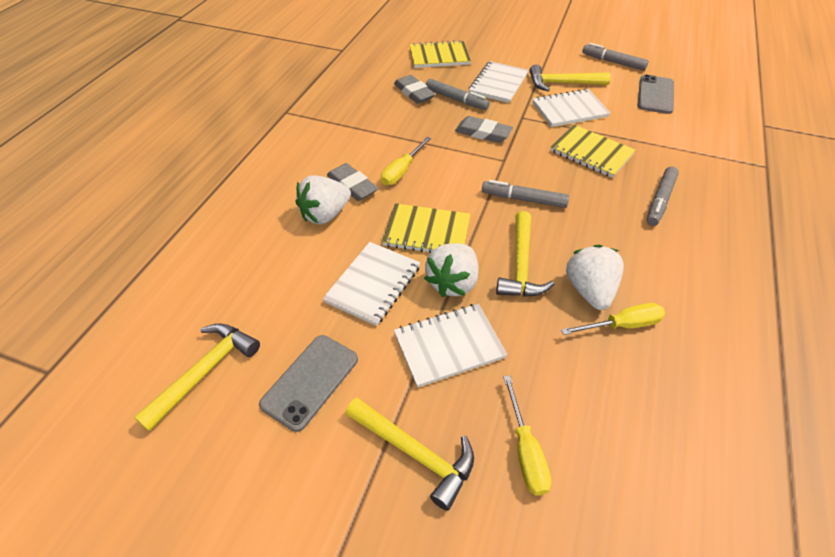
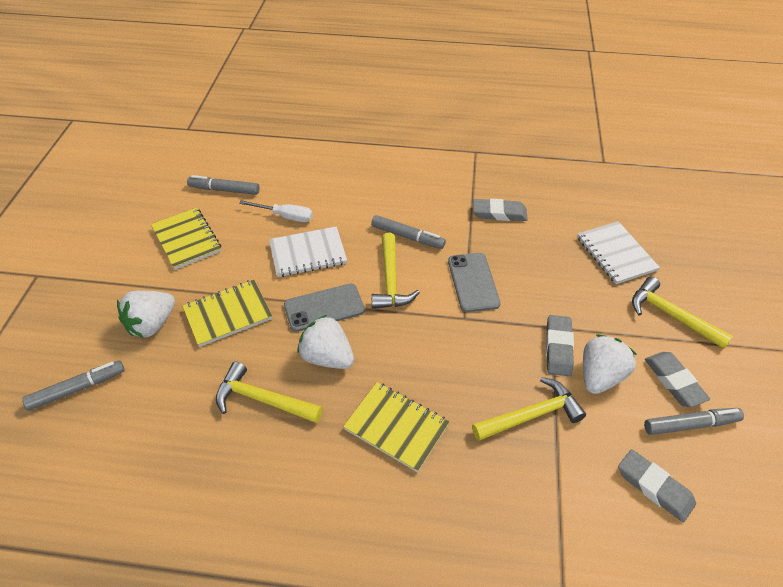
grey eraser: 3 -> 4
white notebook: 4 -> 2
white screwdriver: 0 -> 1
yellow screwdriver: 3 -> 0

